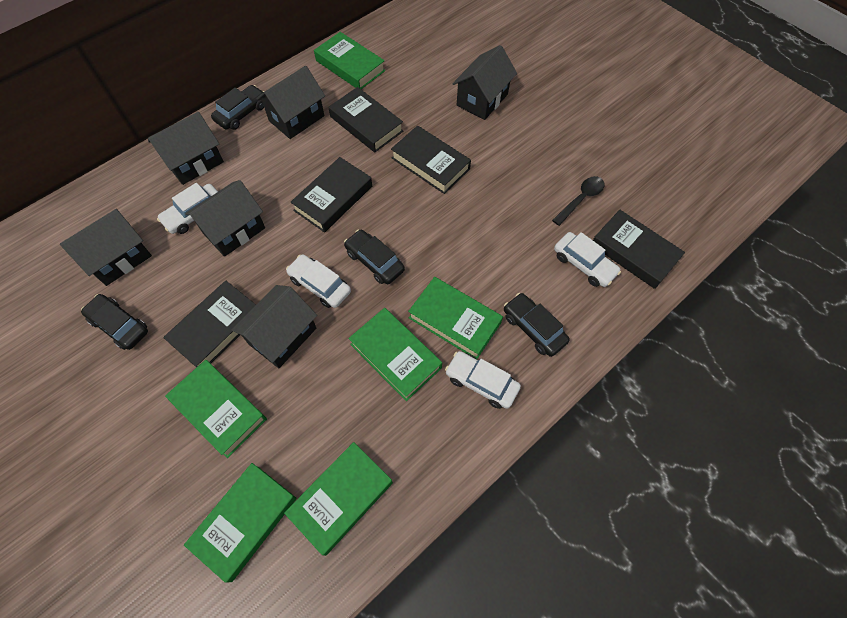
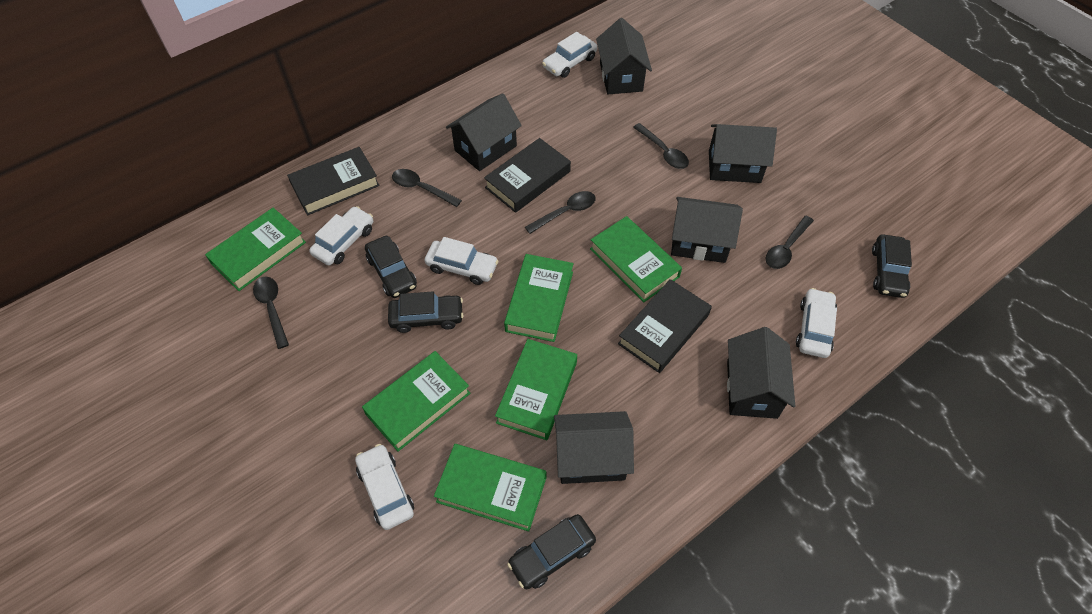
black book: 5 -> 3
black spoon: 1 -> 5
white car: 4 -> 5

